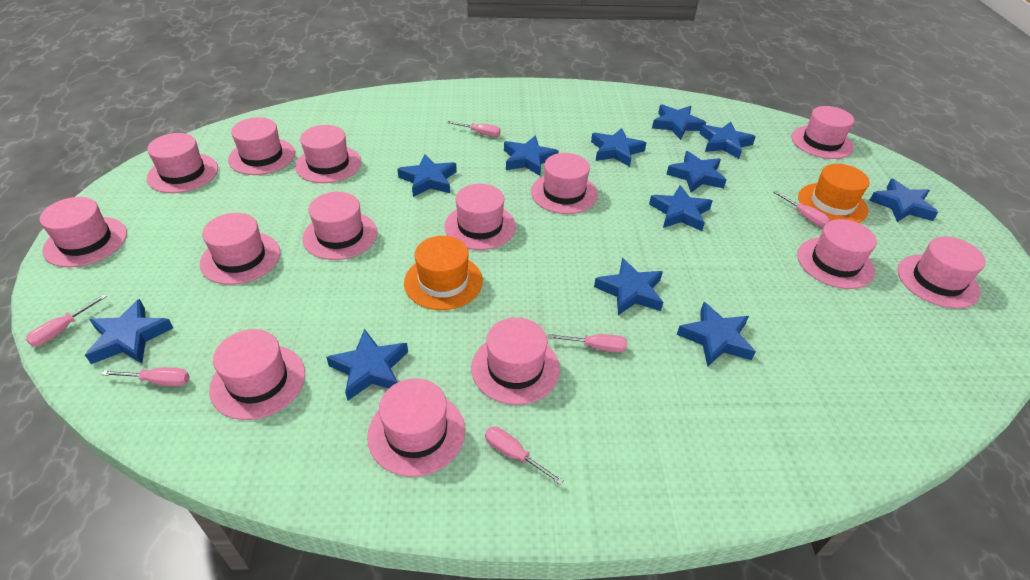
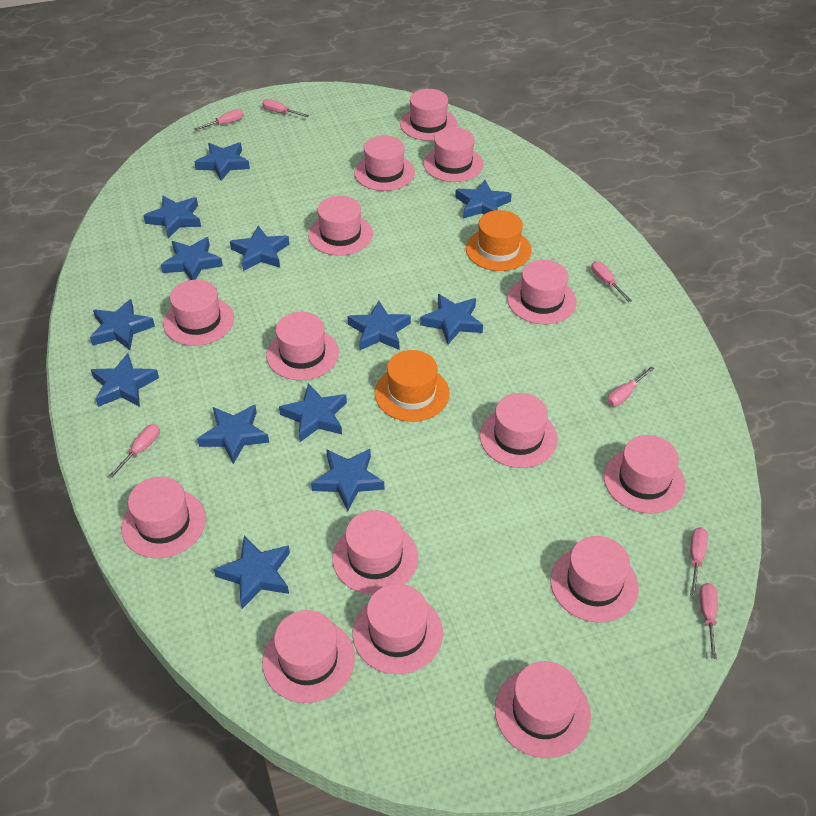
blue star: 12 -> 13
pink hat: 14 -> 15
pink screwdriver: 6 -> 7

